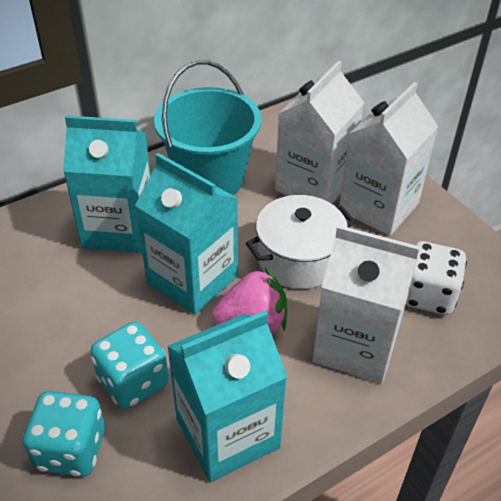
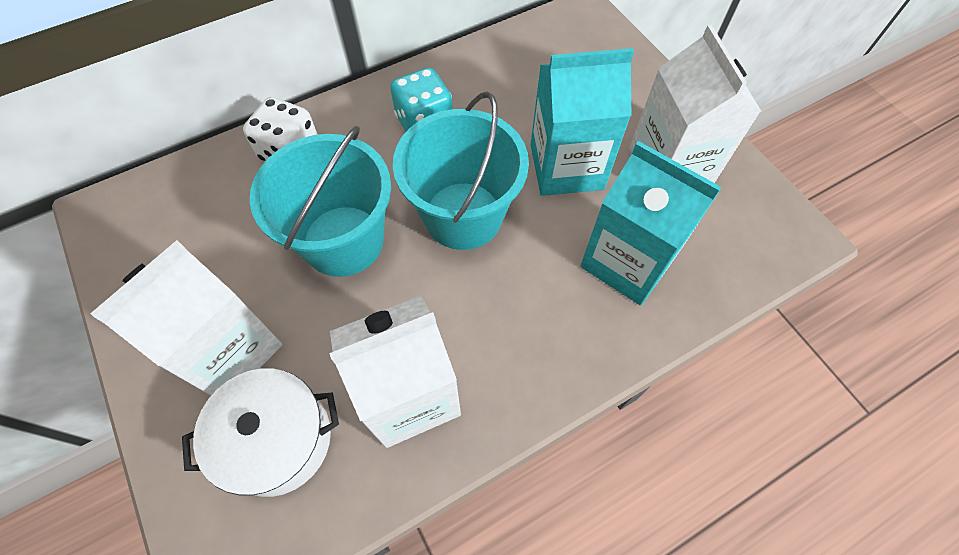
pink strawberry: 1 -> 0
turquoise bucket: 1 -> 2
turquoise carton: 3 -> 2
turquoise dice: 2 -> 1

